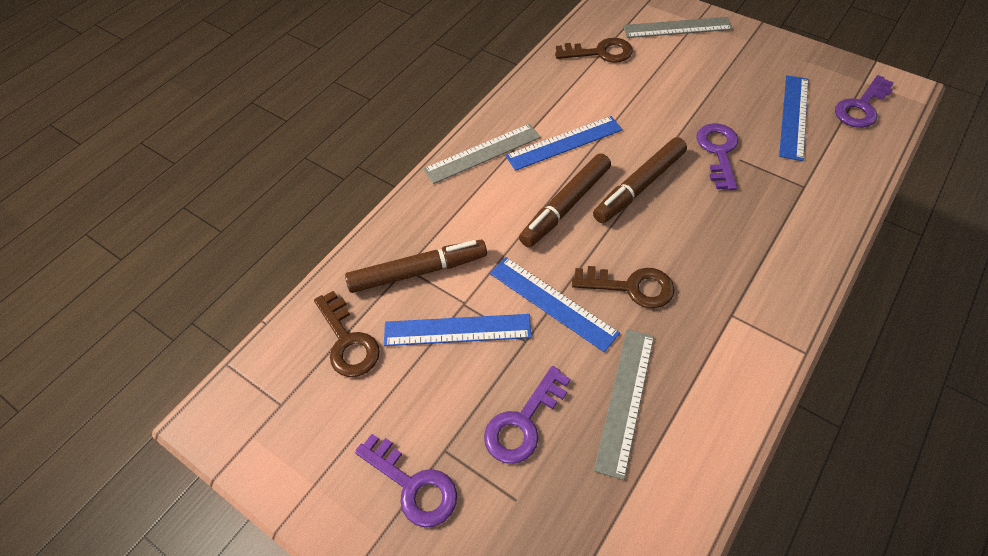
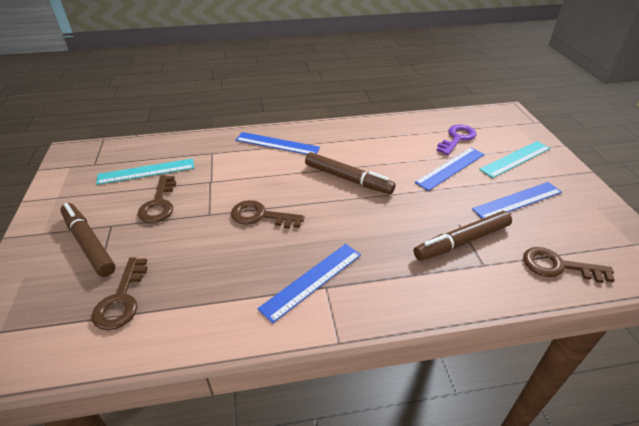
brown key: 3 -> 4
grey ruler: 3 -> 0
purple key: 4 -> 1
turquoise ruler: 0 -> 2

